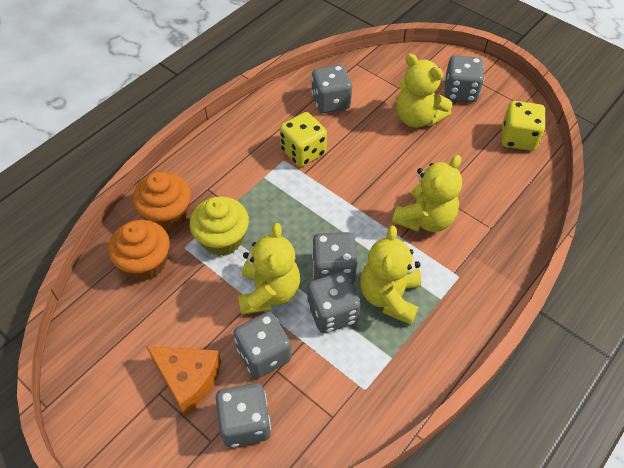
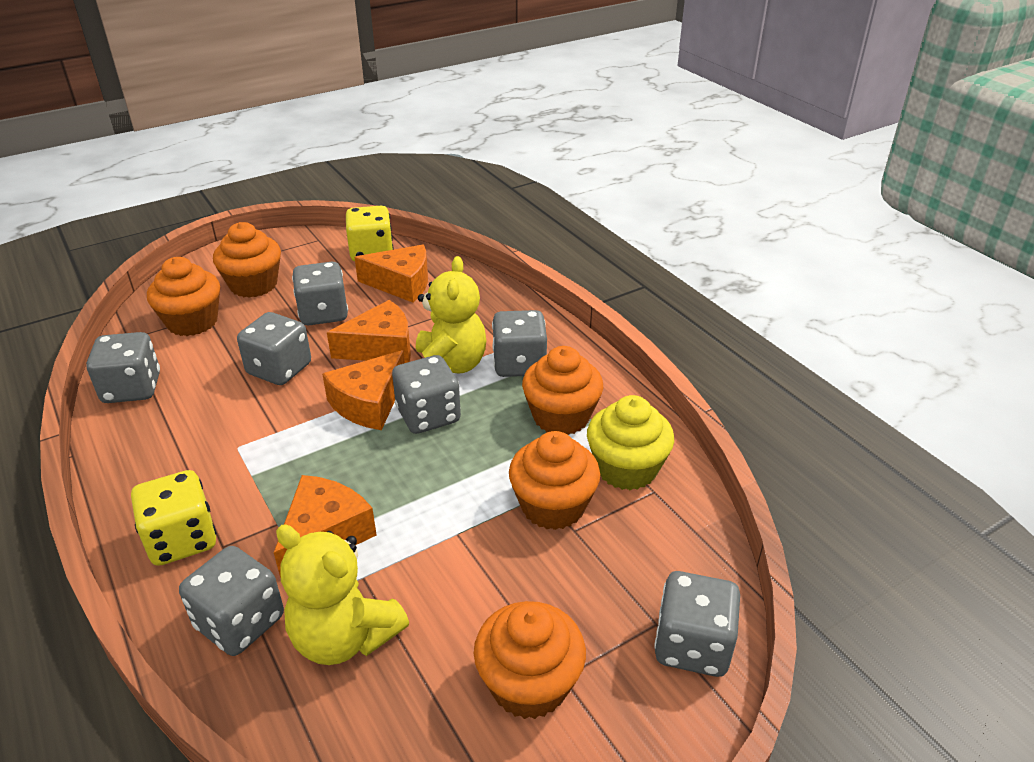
grey dice: 6 -> 7
orange cheese: 1 -> 4
orange cupcake: 2 -> 5
yellow teddy bear: 4 -> 2

